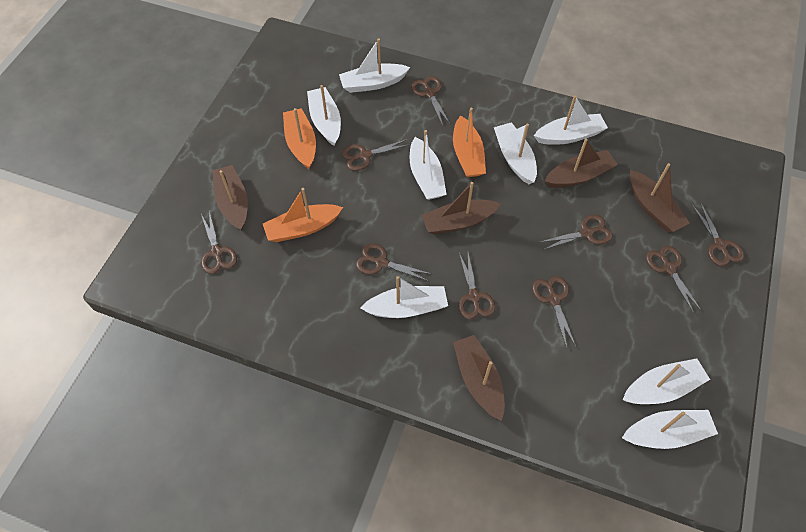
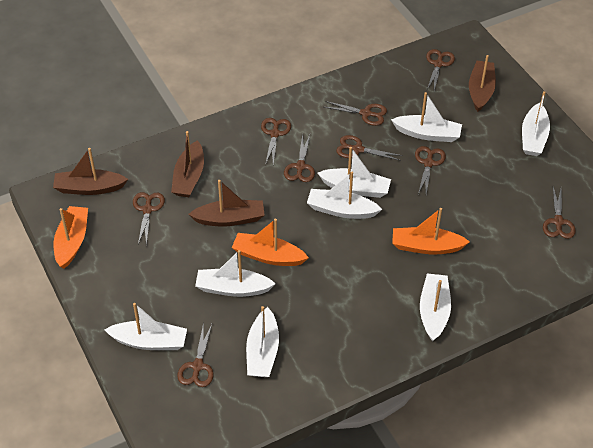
brown boat: 5 -> 4

